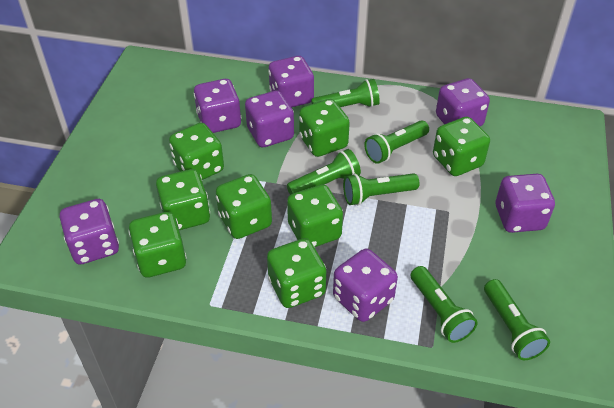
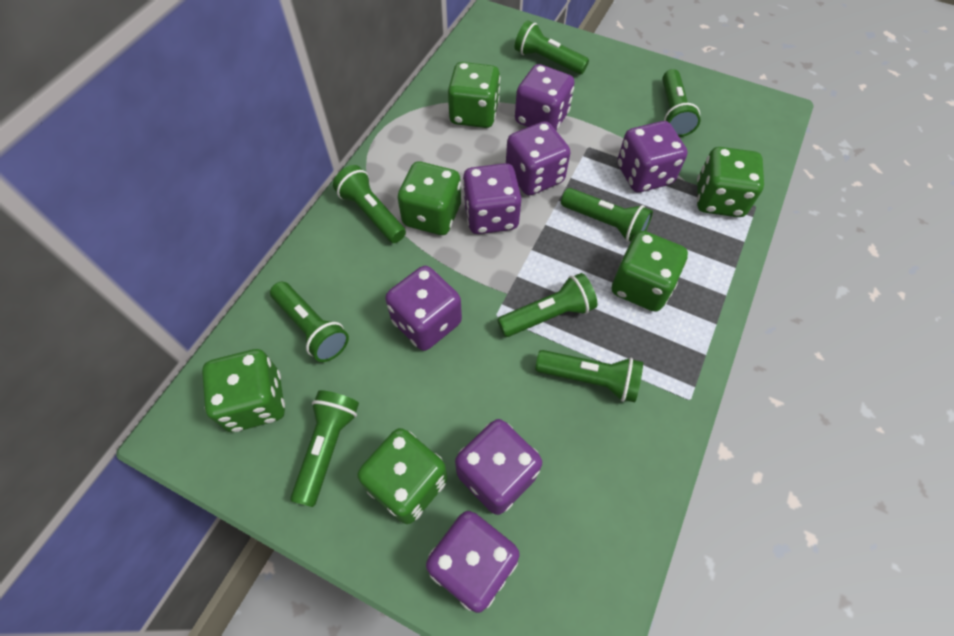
green dice: 8 -> 6
green flashlight: 6 -> 8

